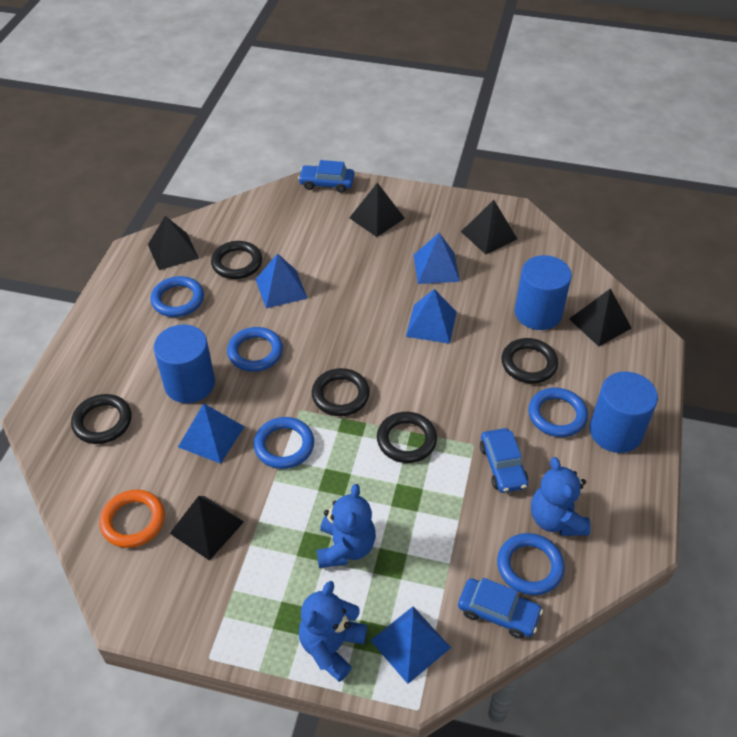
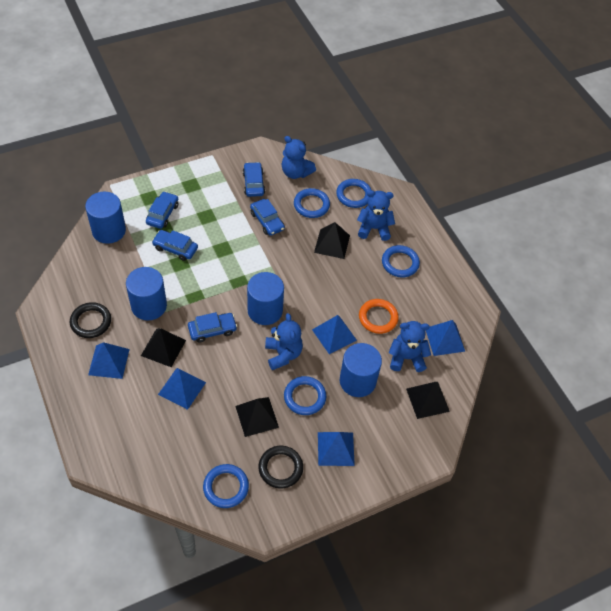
black pyramid: 5 -> 4
black ring: 5 -> 2
blue car: 3 -> 5
blue cylinder: 3 -> 4
blue teddy bear: 3 -> 4

